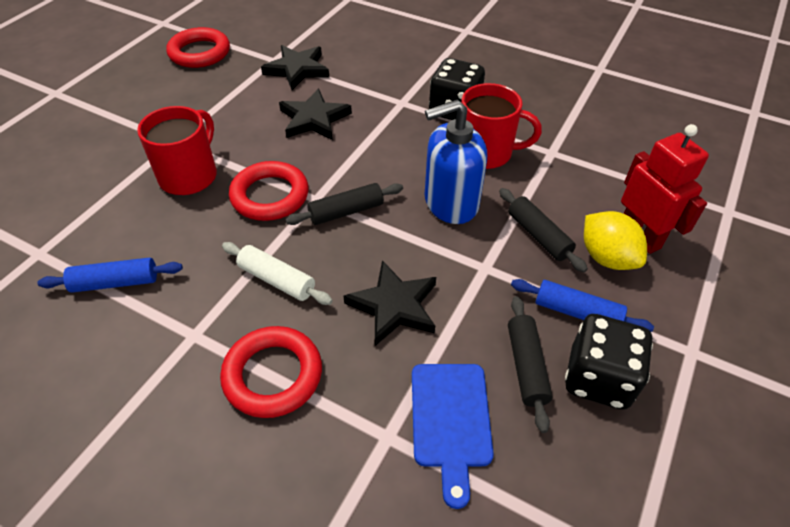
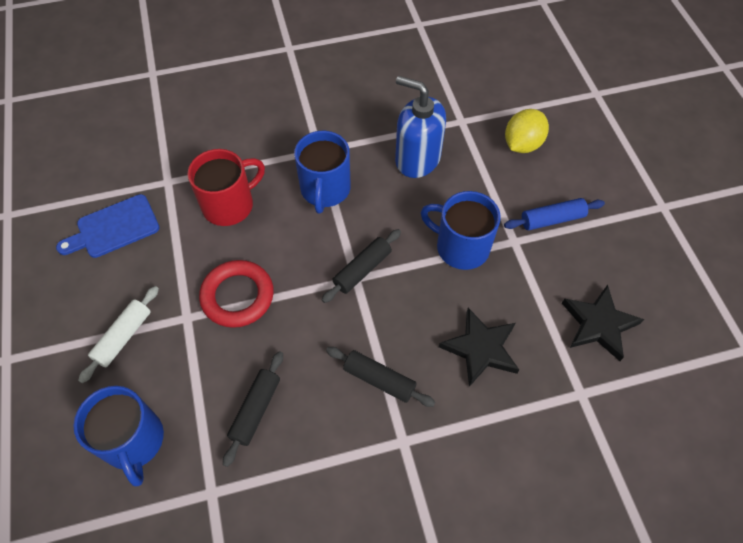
black dice: 2 -> 0
black star: 3 -> 2
blue mug: 0 -> 3
blue rolling pin: 2 -> 1
red mug: 2 -> 1
red ring: 3 -> 1
red robot: 1 -> 0

